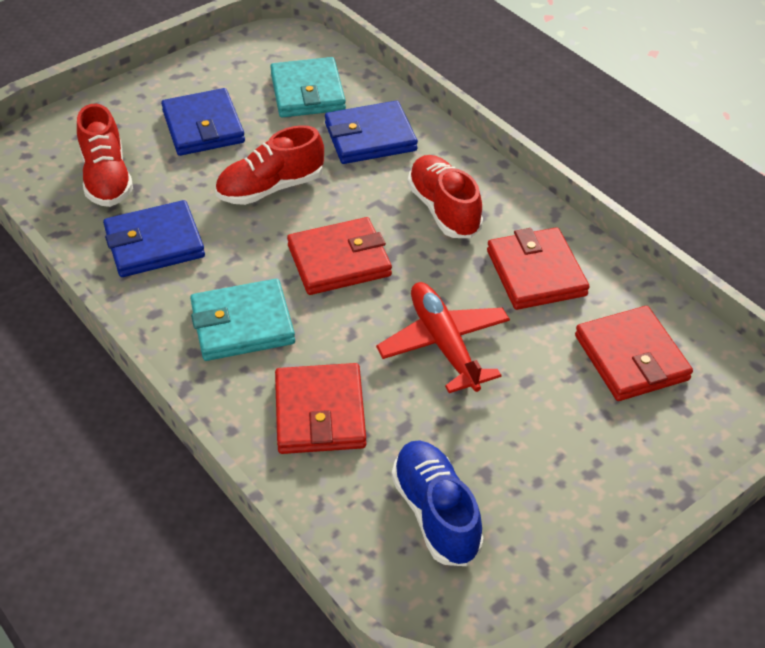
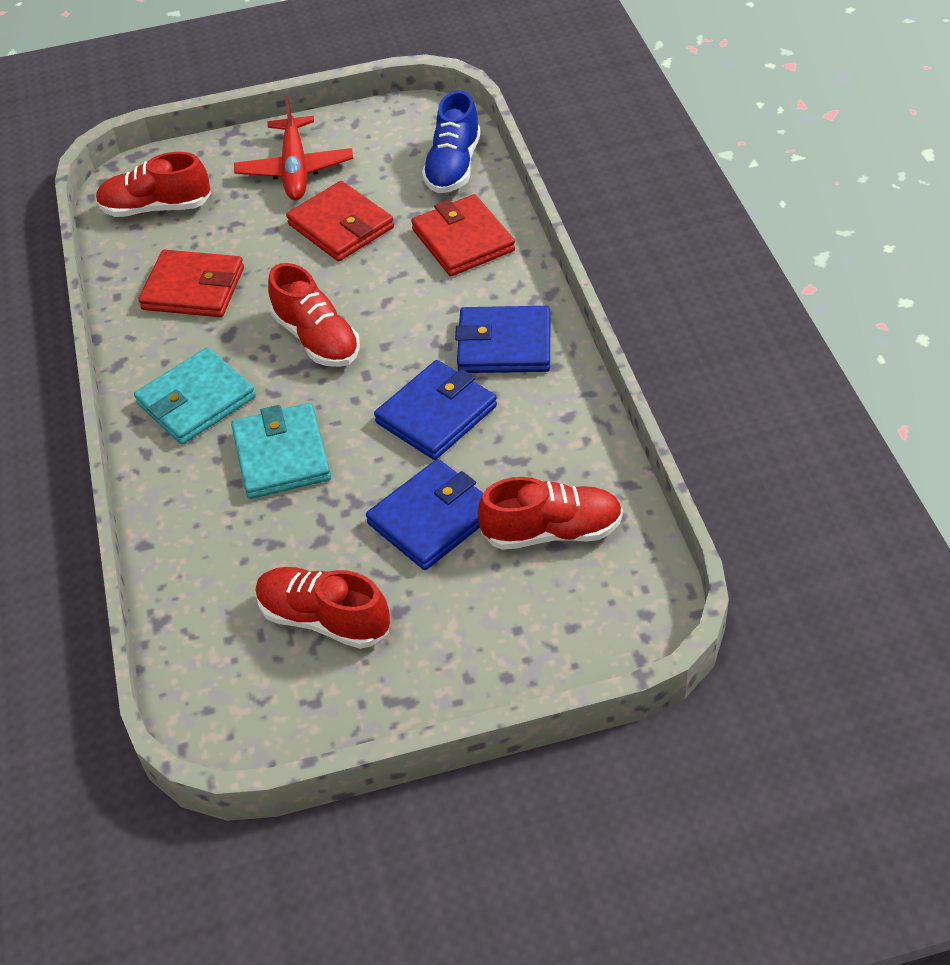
red shoe: 3 -> 4
red wallet: 4 -> 3

